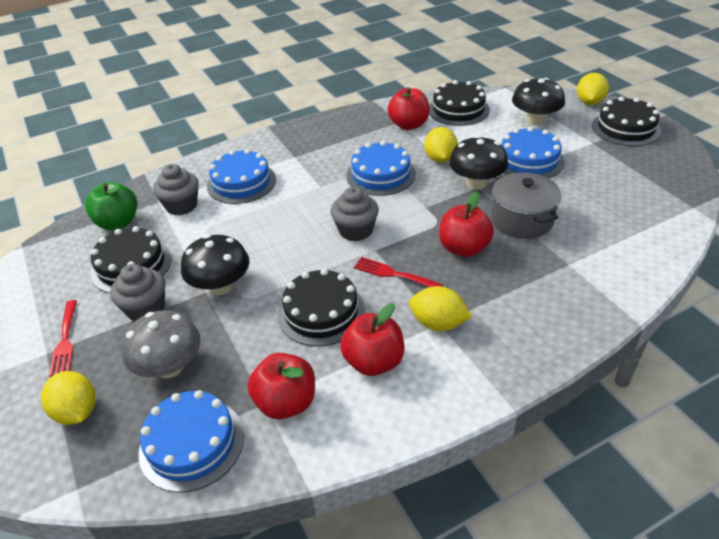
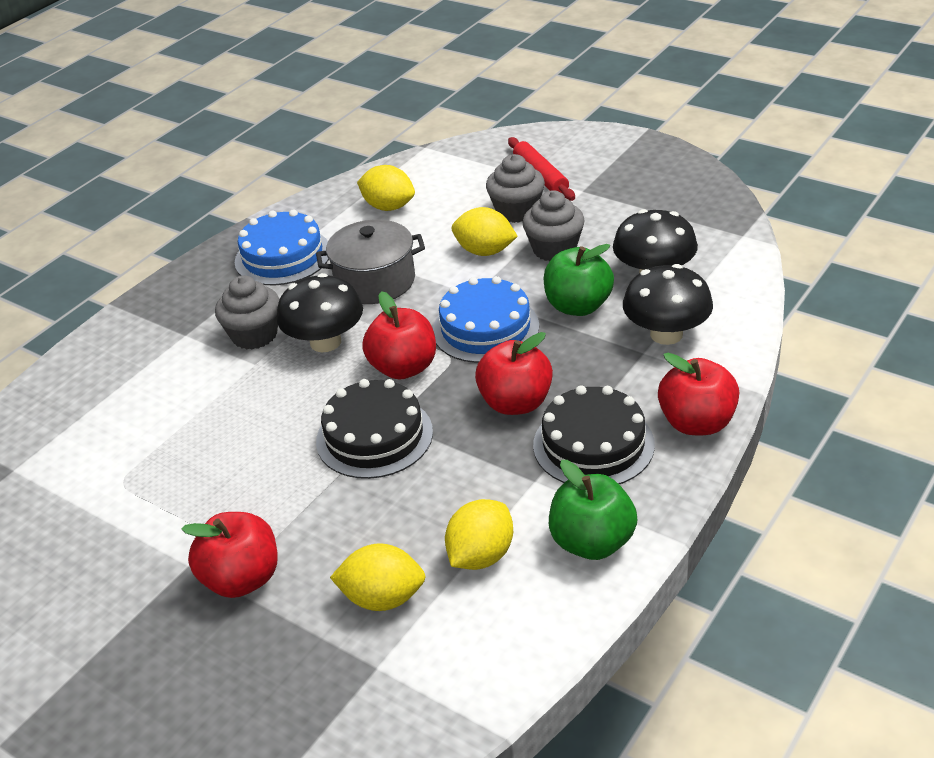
black cake: 4 -> 2
blue cake: 4 -> 2
green apple: 1 -> 2
grey mushroom: 1 -> 0
red fork: 2 -> 0
red rolling pin: 0 -> 1

